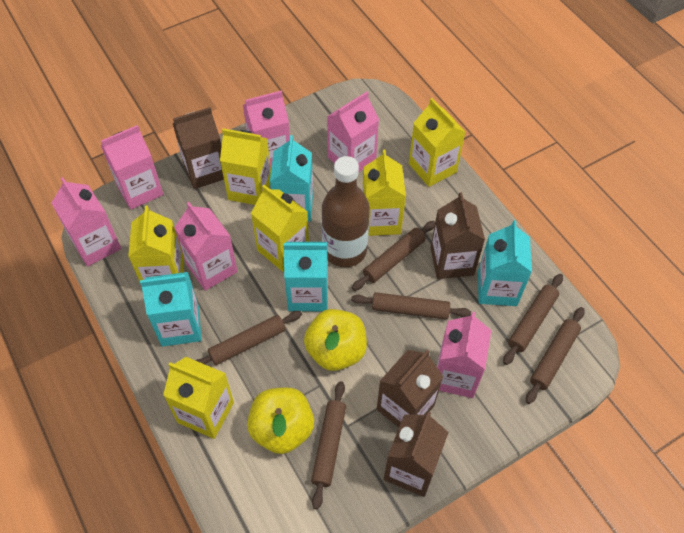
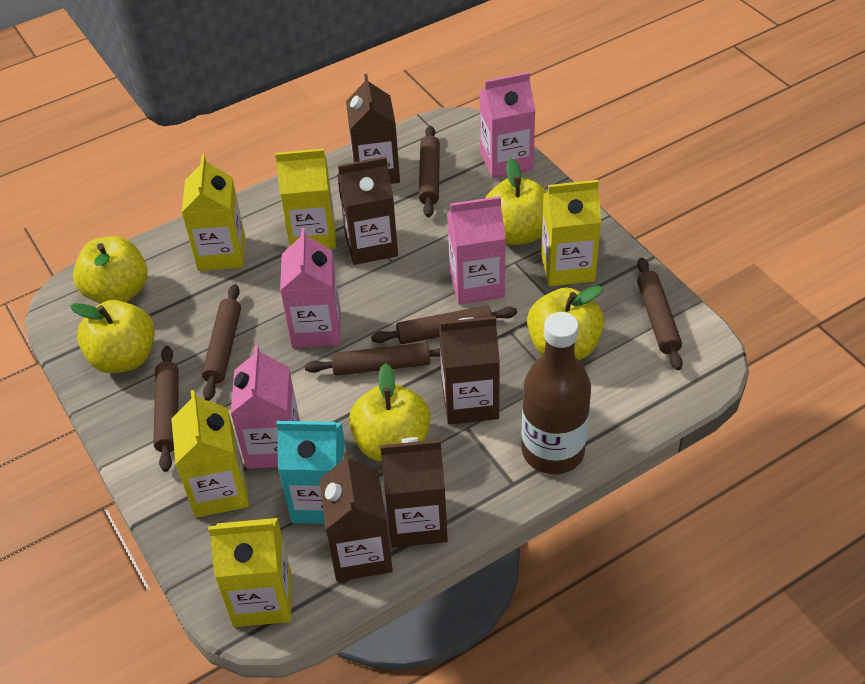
brown carton: 4 -> 5
pink carton: 6 -> 4
turquoise carton: 4 -> 1
yellow apple: 2 -> 5
yellow carton: 6 -> 5

